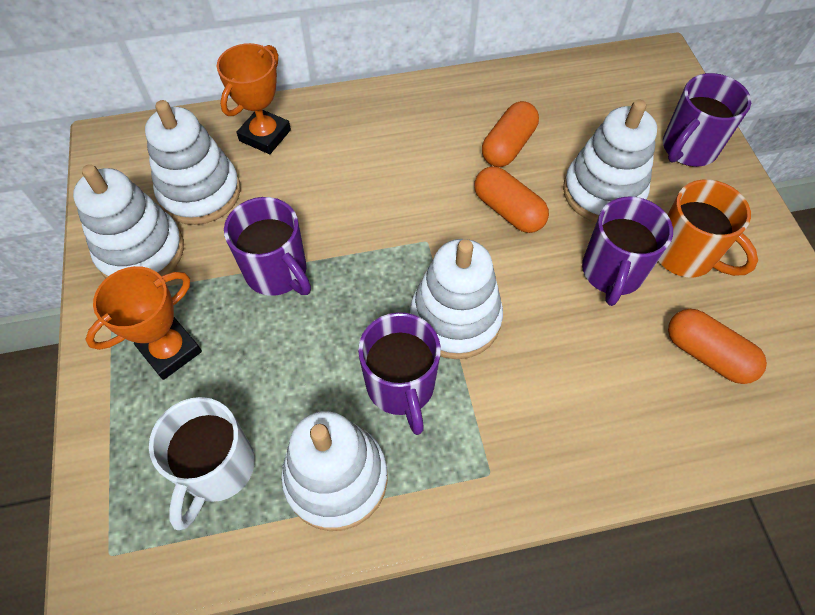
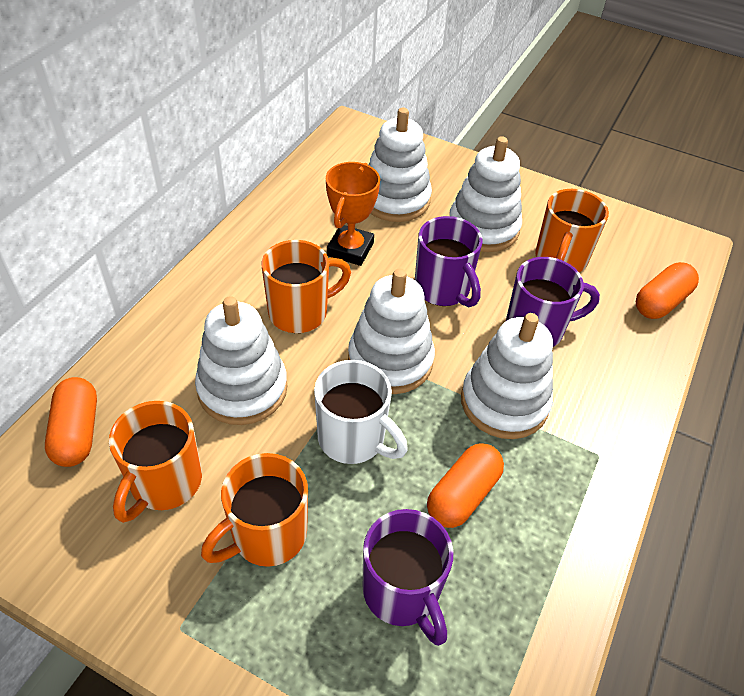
orange mug: 1 -> 4
orange trophy: 2 -> 1
purple mug: 4 -> 3

